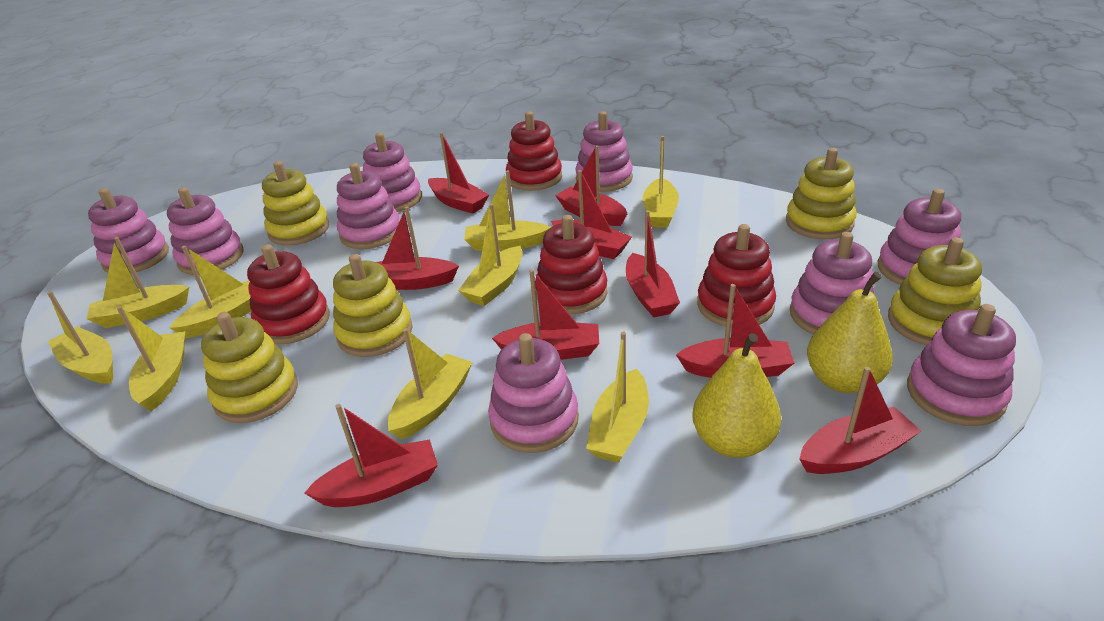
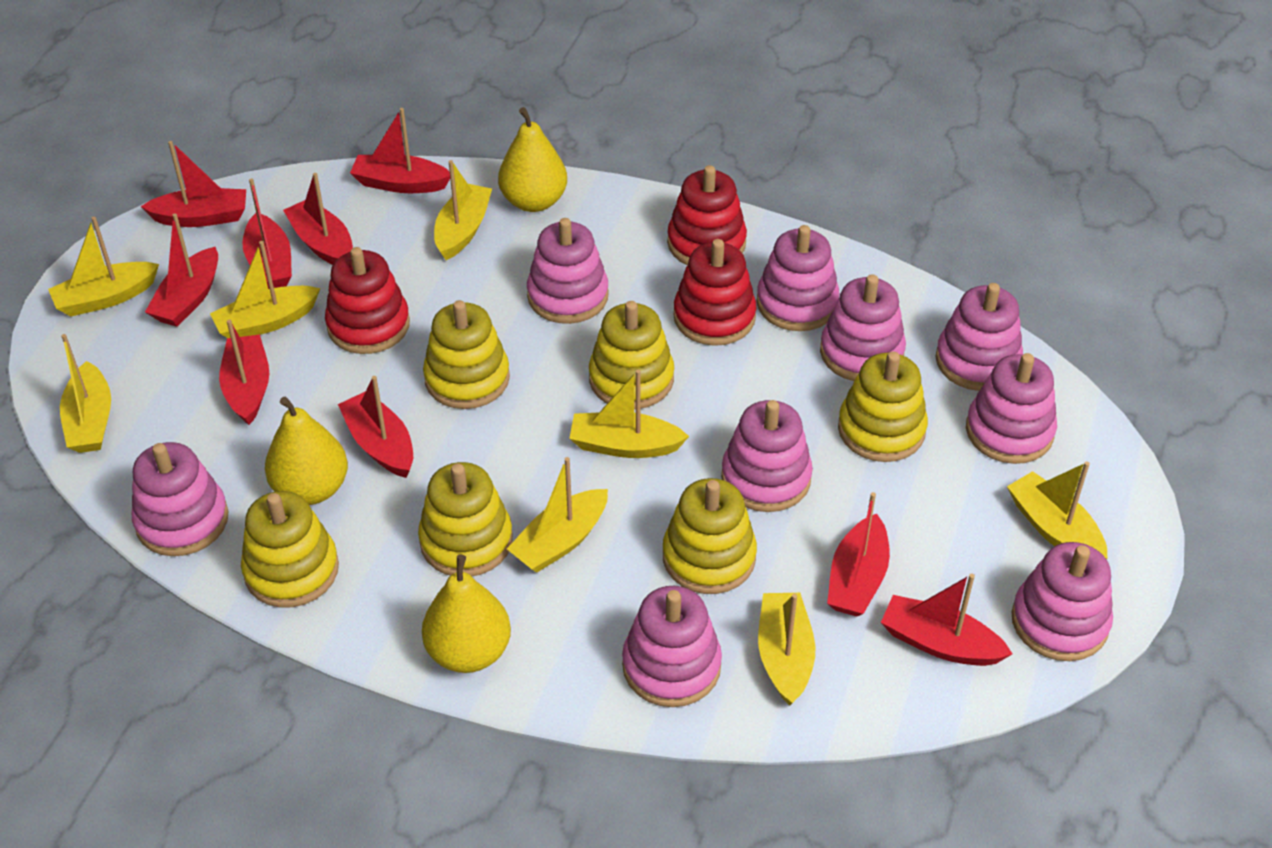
red stacking toy: 4 -> 3
yellow boat: 9 -> 8
yellow pear: 2 -> 3
yellow stacking toy: 5 -> 6

